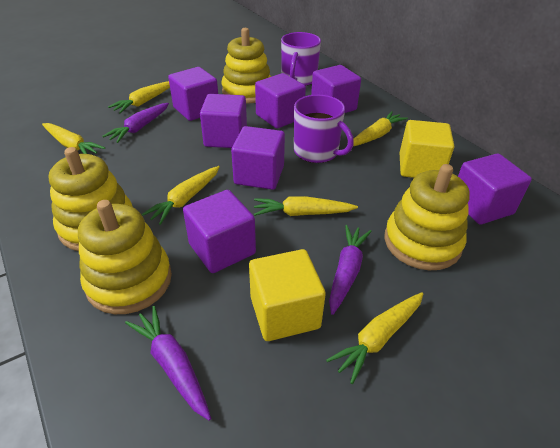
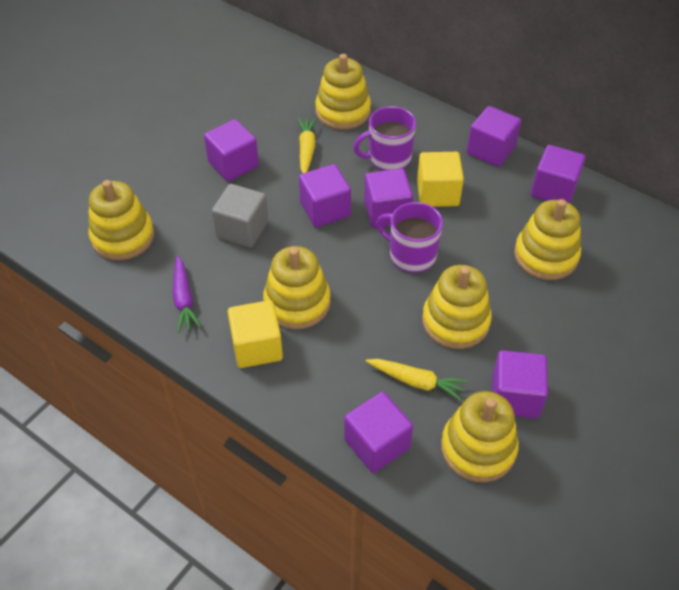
grey cube: 0 -> 1
purple carrot: 3 -> 1
yellow carrot: 6 -> 2
yellow stacking toy: 4 -> 6

